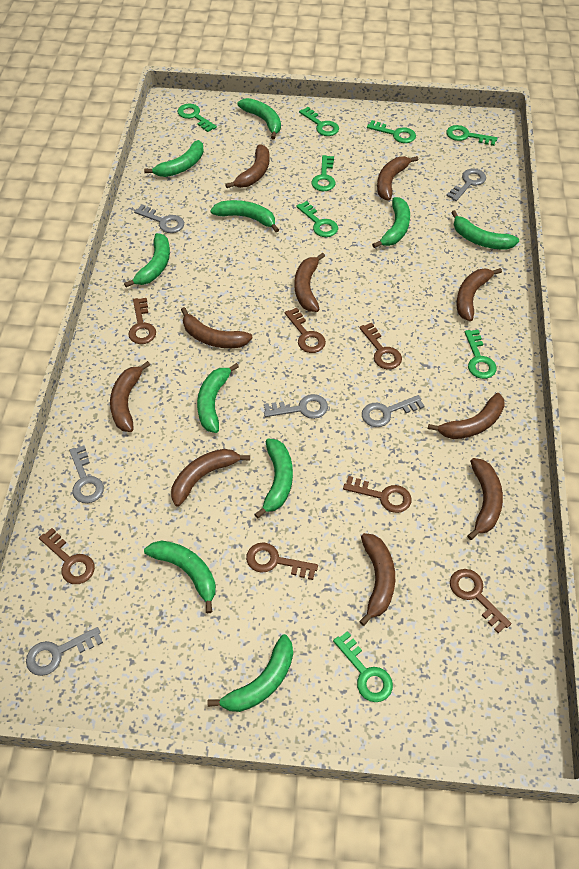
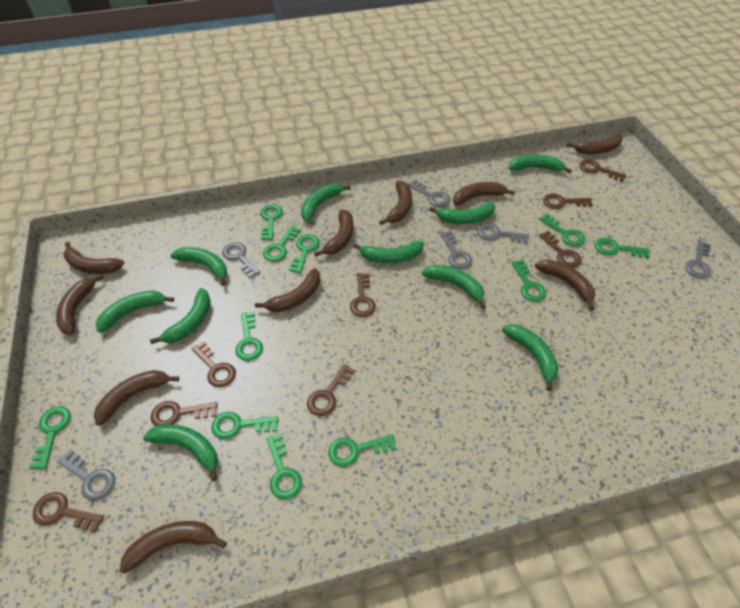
brown key: 7 -> 8
green key: 8 -> 11

